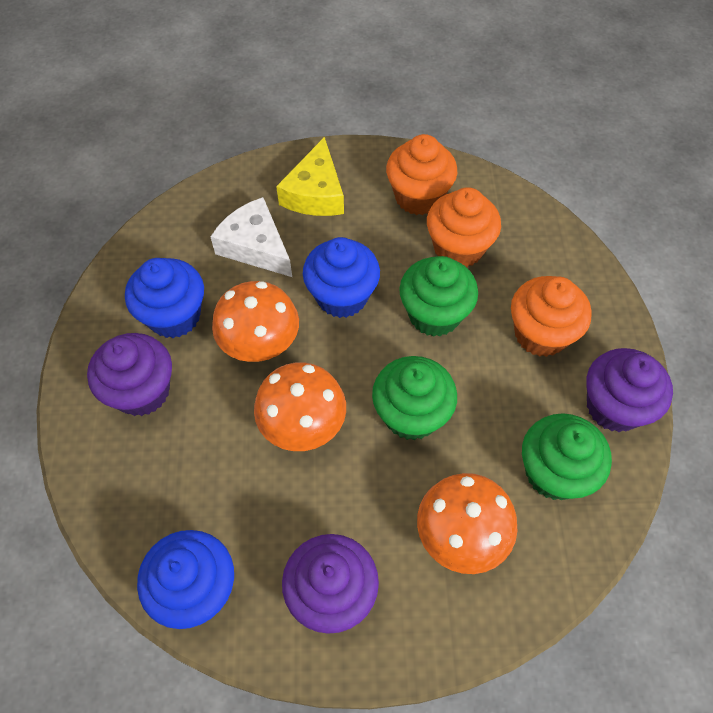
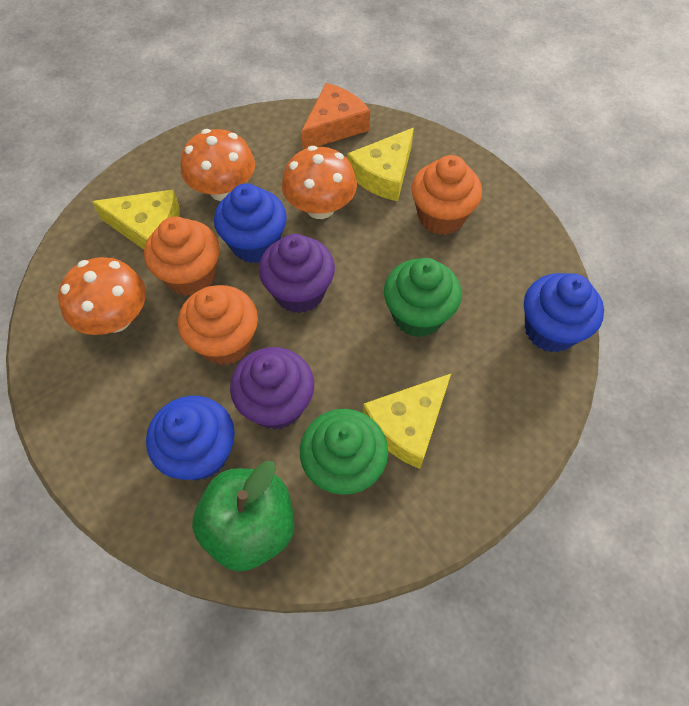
green apple: 0 -> 1
green cupcake: 3 -> 2
orange cheese: 0 -> 1
purple cupcake: 3 -> 2
white cheese: 1 -> 0
yellow cheese: 1 -> 3

